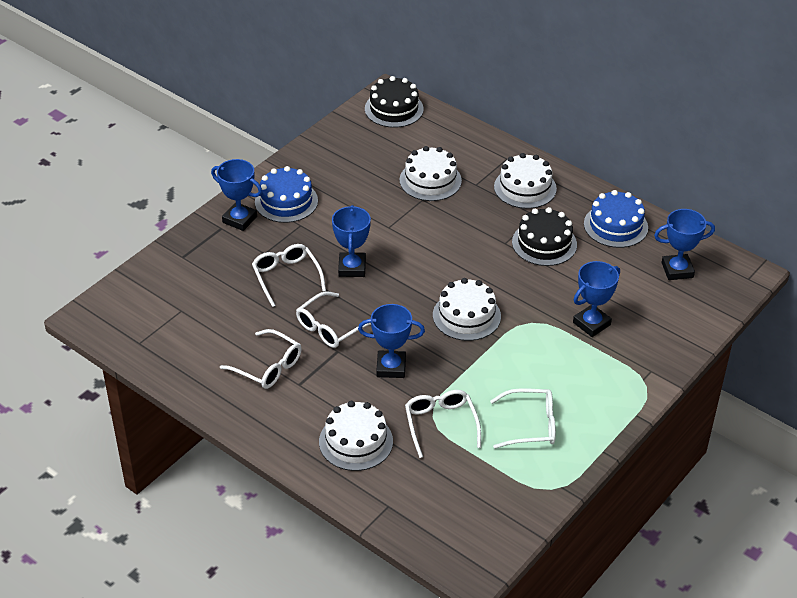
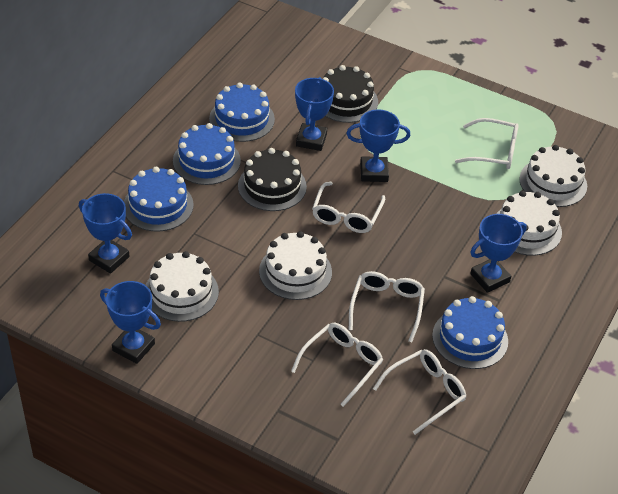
blue cake: 2 -> 4

